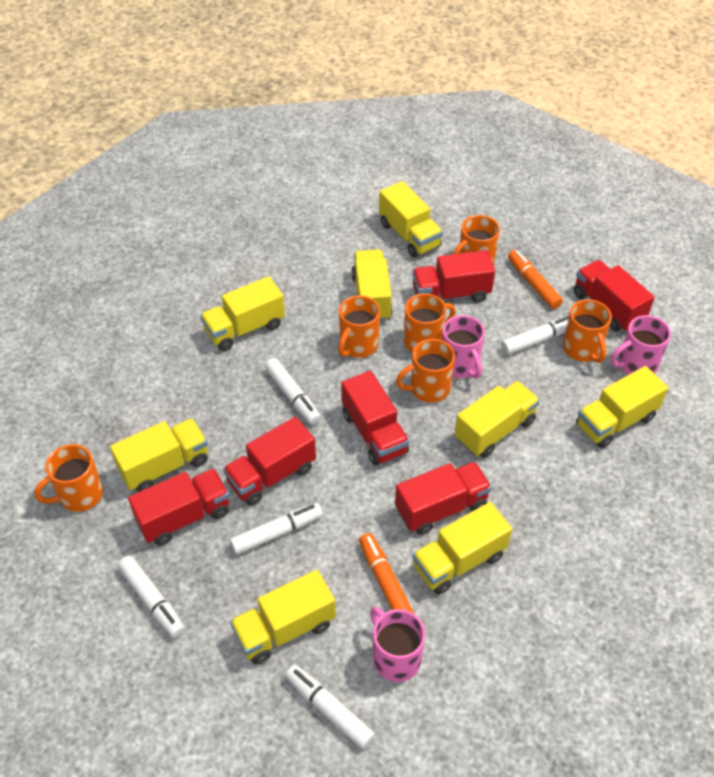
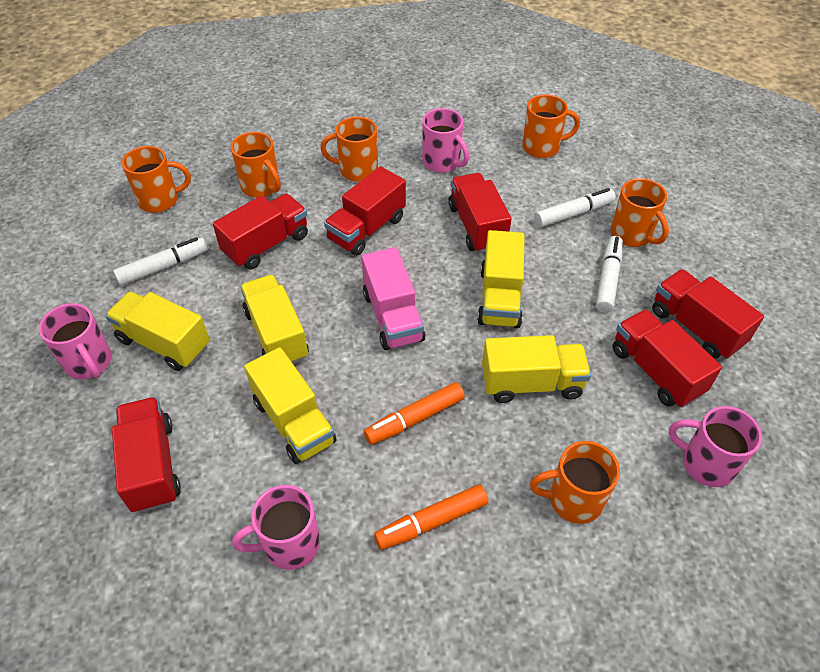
pink mug: 3 -> 4
pink truck: 0 -> 1
white marker: 5 -> 3
yellow truck: 8 -> 5

